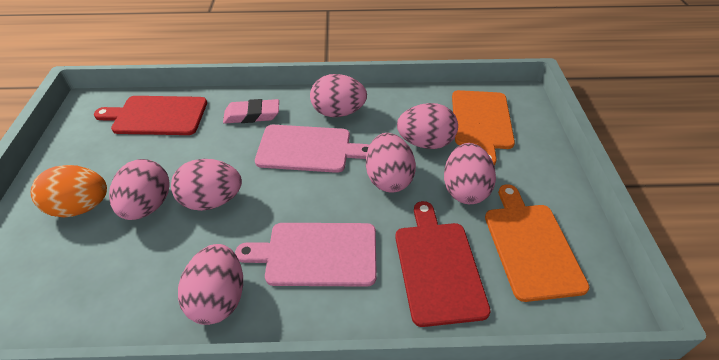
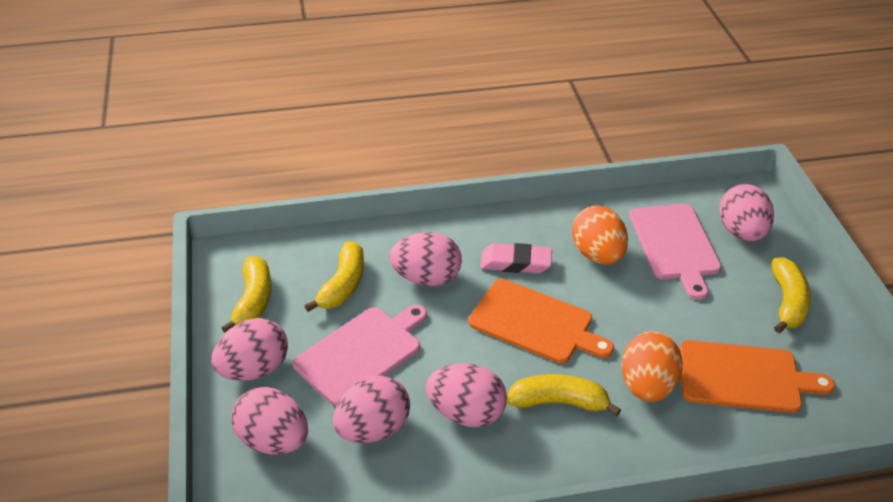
orange egg: 1 -> 2
pink egg: 7 -> 6
red cutting board: 2 -> 0
yellow banana: 0 -> 4

